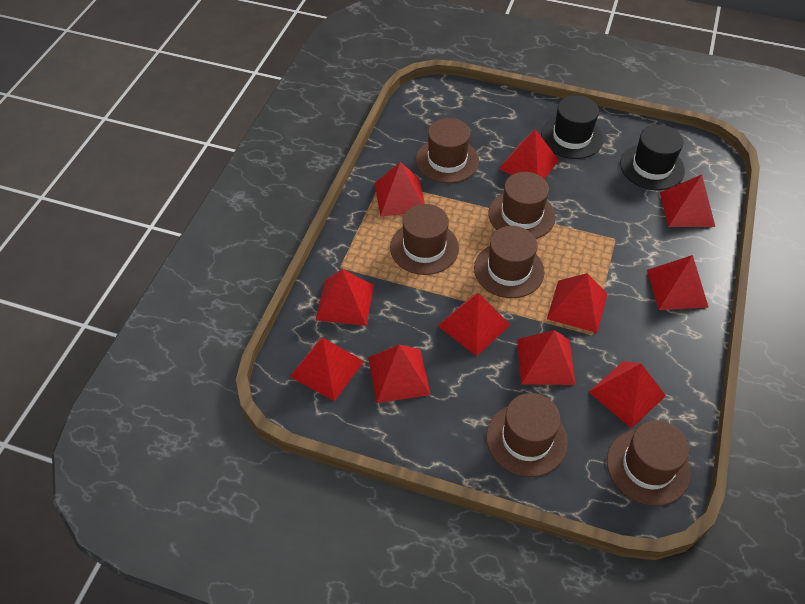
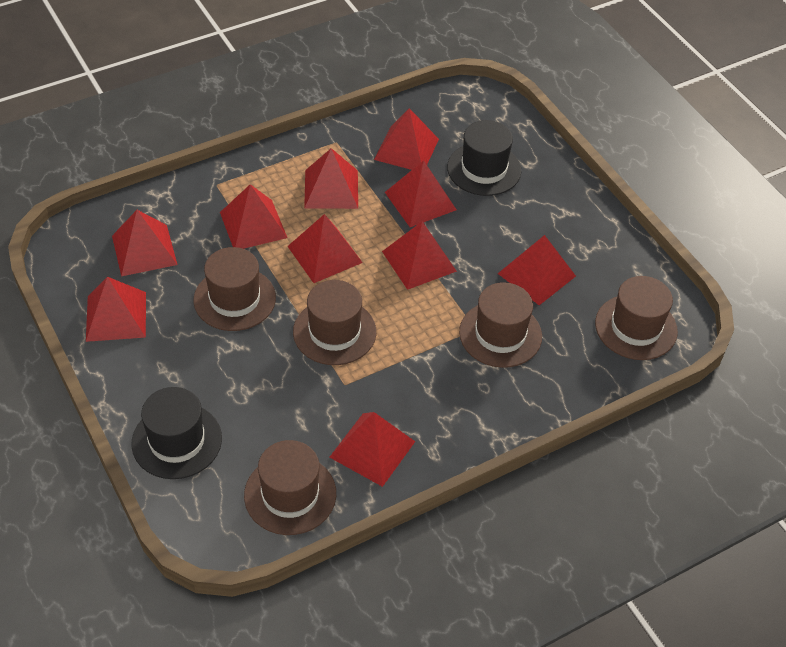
brown hat: 6 -> 5
red pyramid: 11 -> 10

